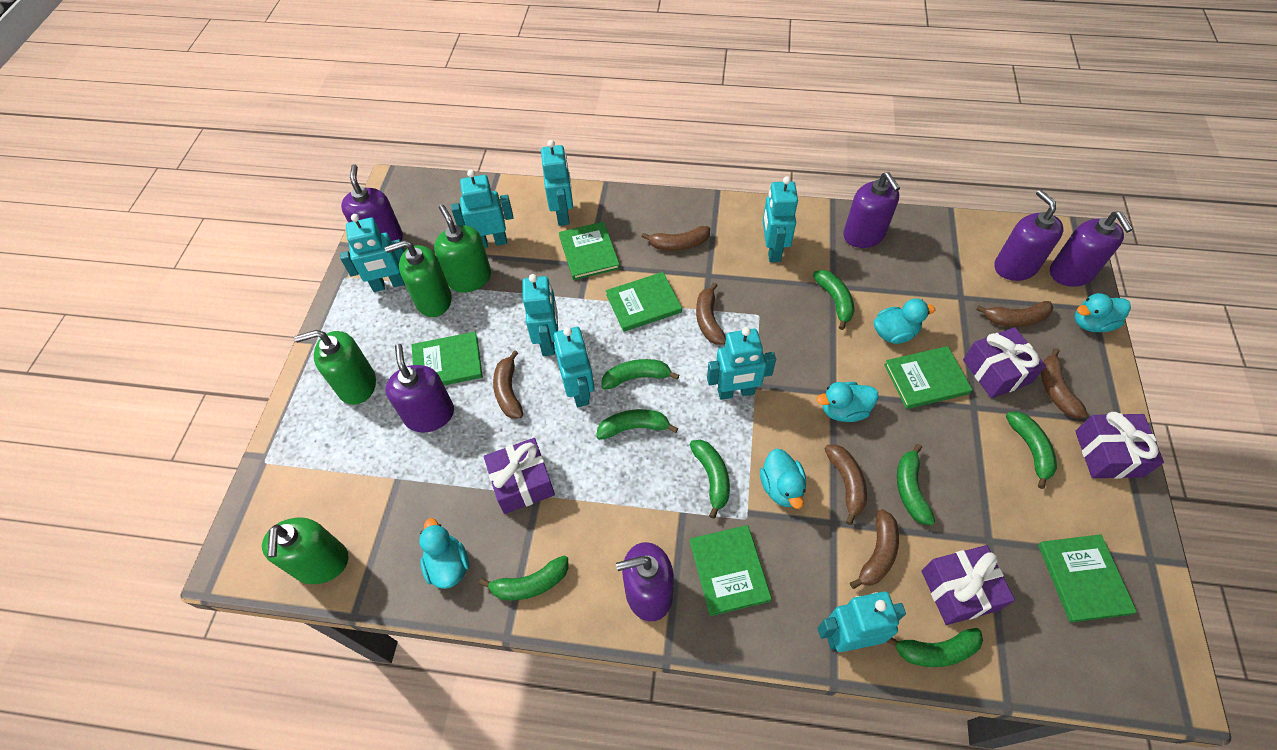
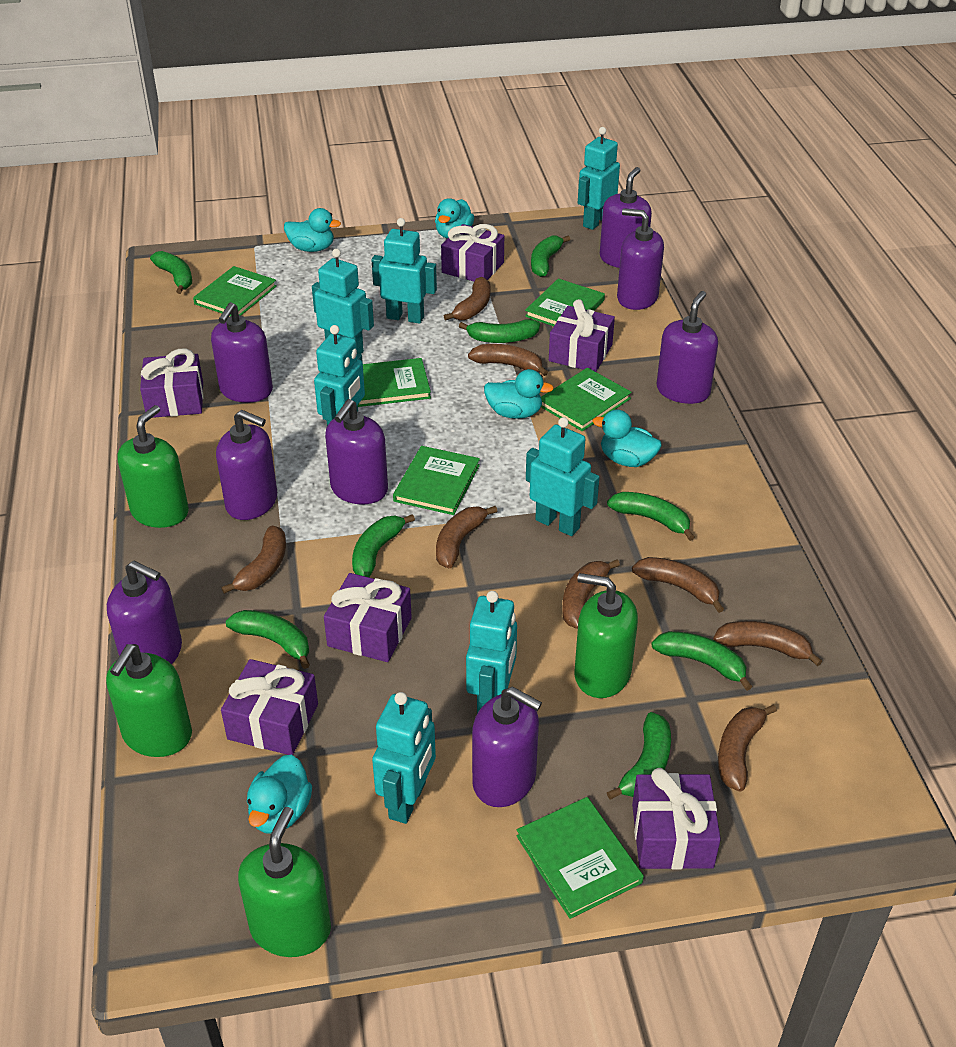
brown banana: 7 -> 8
purple gift: 4 -> 6
purple soap dispenser: 6 -> 8
turquoise robot: 8 -> 7

